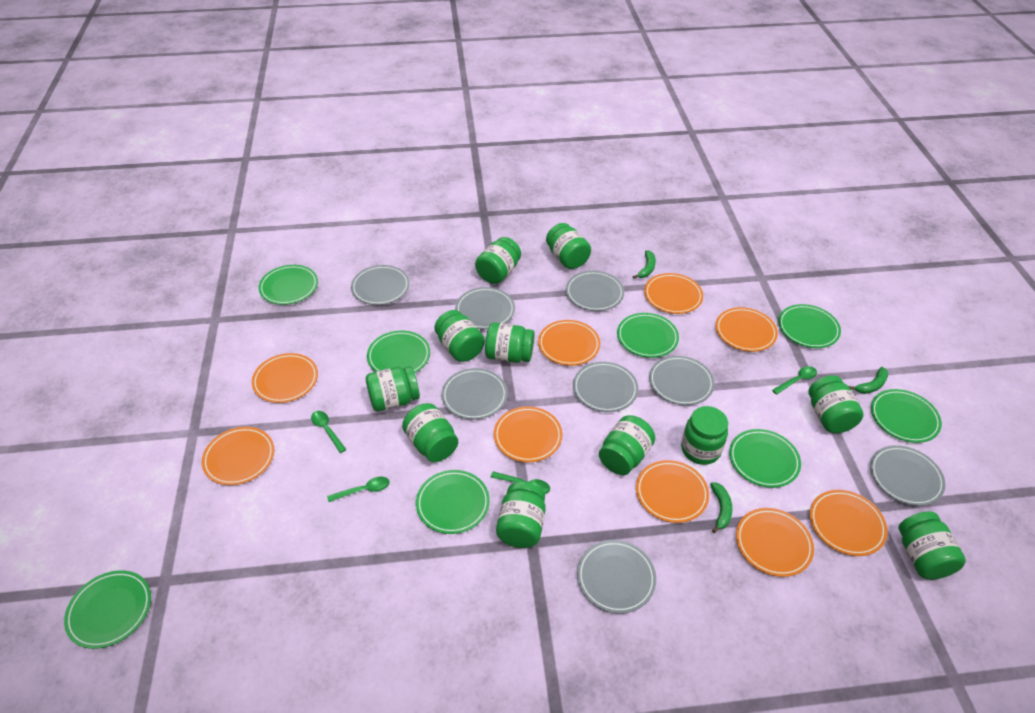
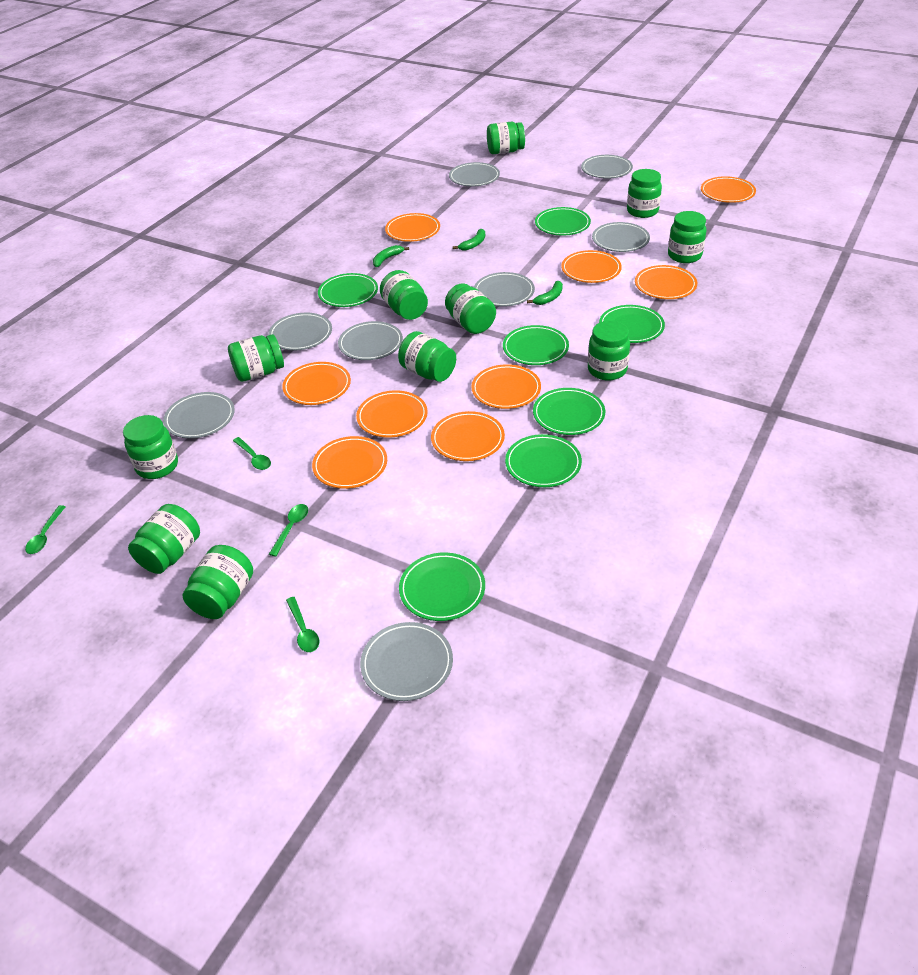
green plate: 8 -> 7

